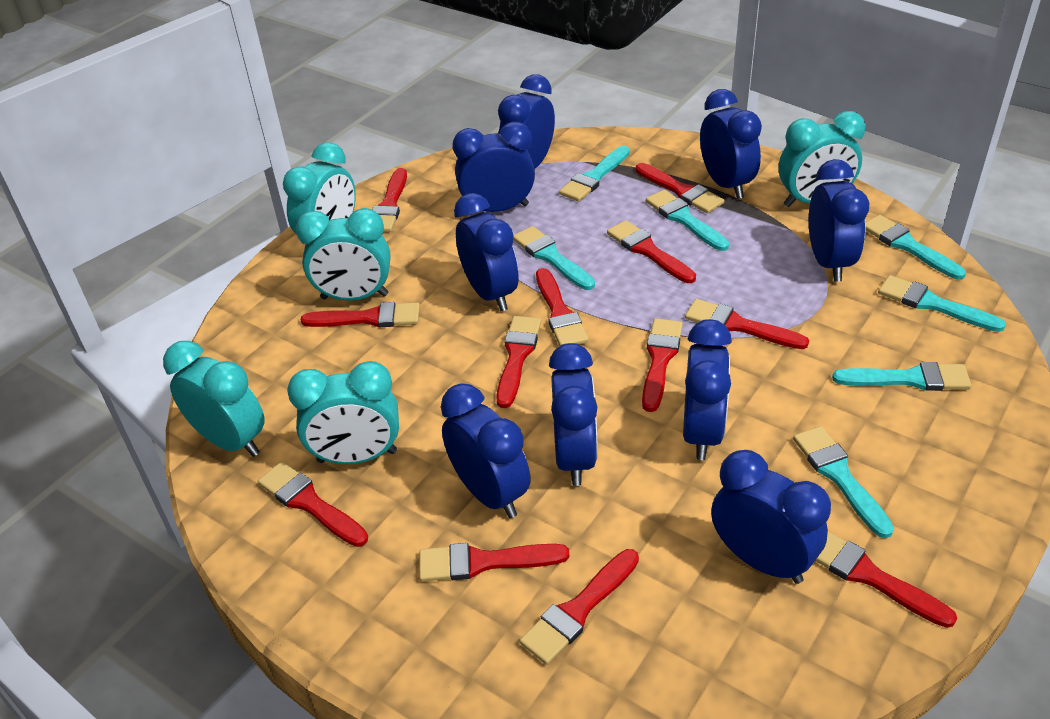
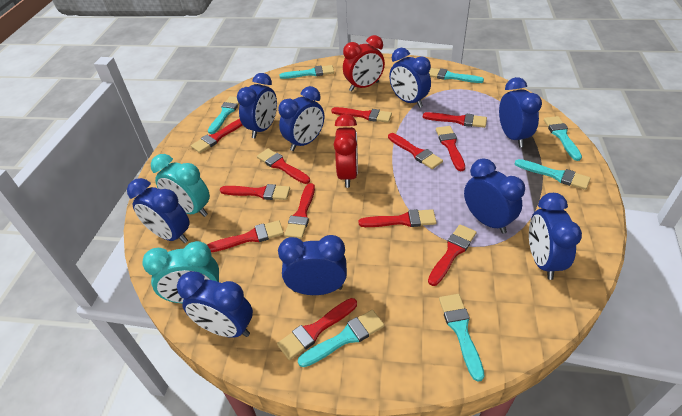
red clock: 0 -> 2
turquoise clock: 5 -> 2

